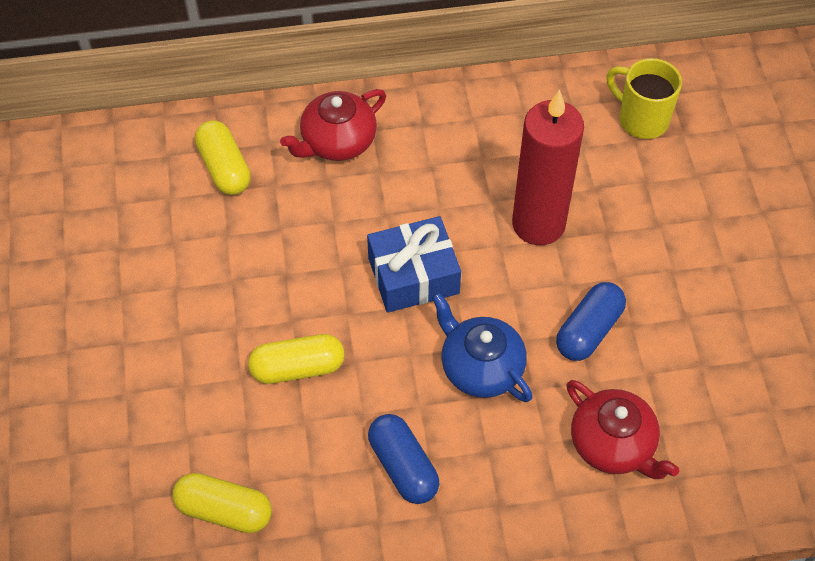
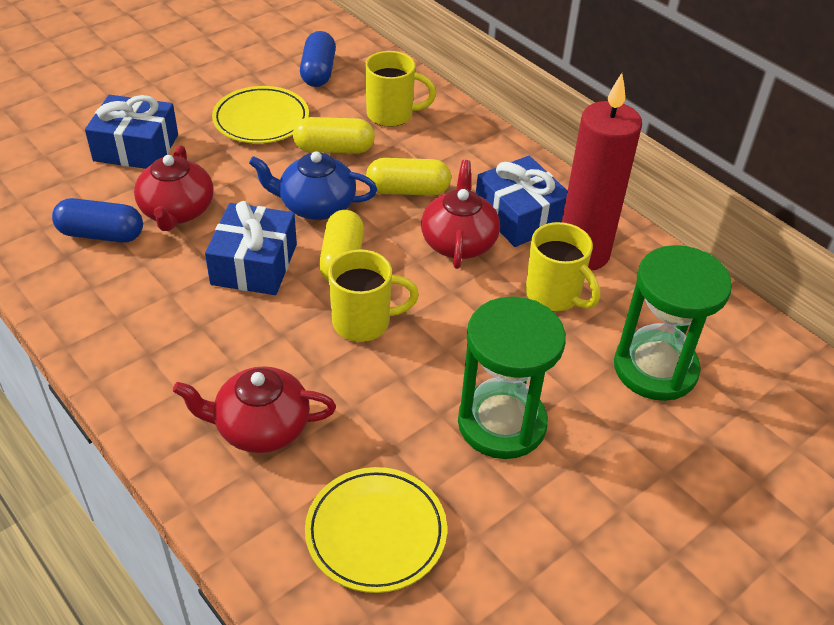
blue gift: 1 -> 3
green hourglass: 0 -> 2
red teapot: 2 -> 3
yellow mug: 1 -> 3
yellow plate: 0 -> 2

